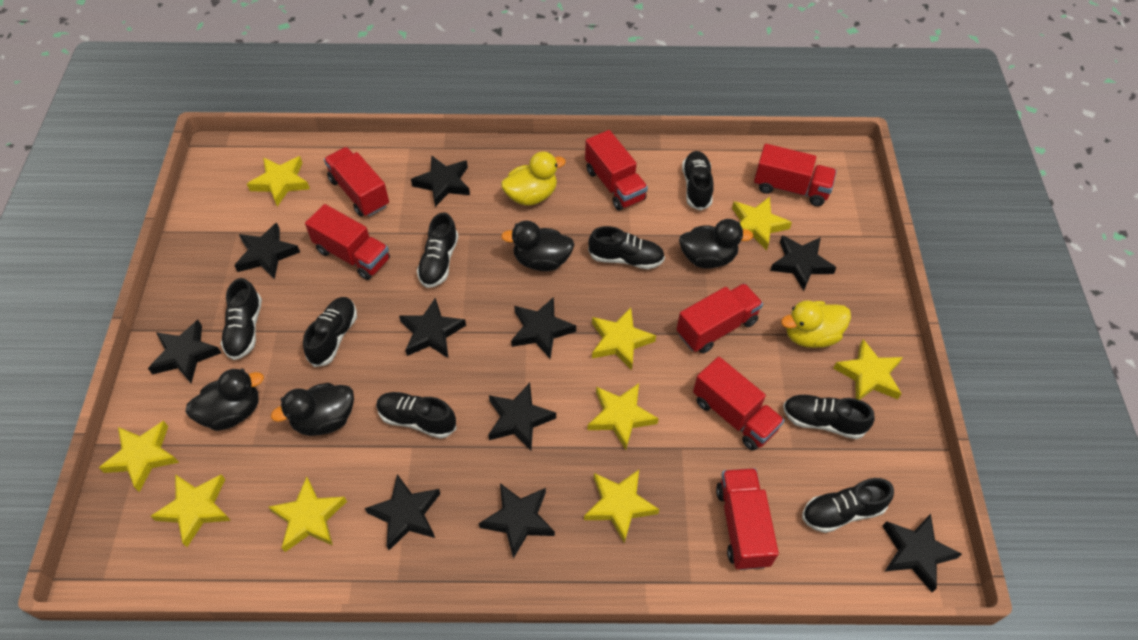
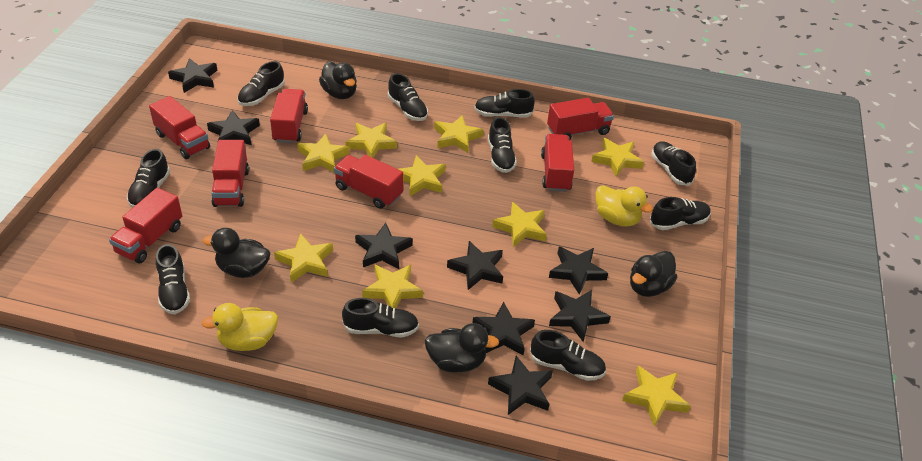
black shoe: 8 -> 10
black star: 10 -> 8

